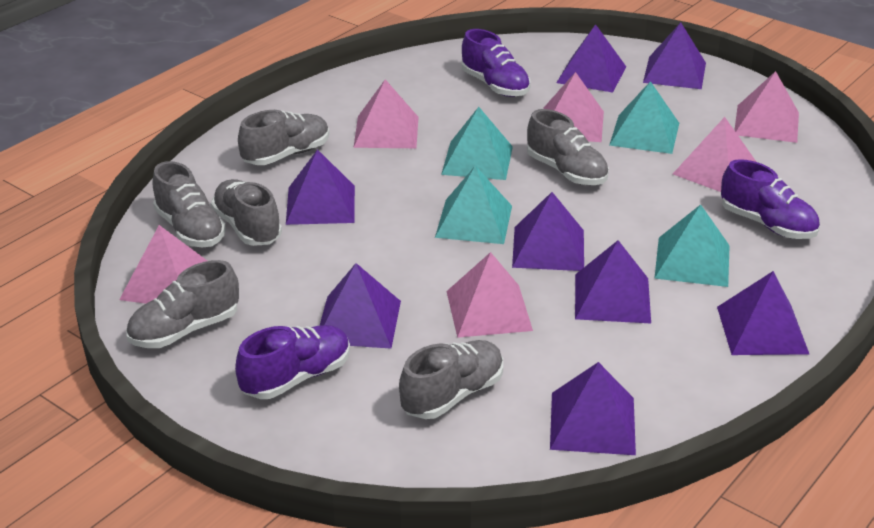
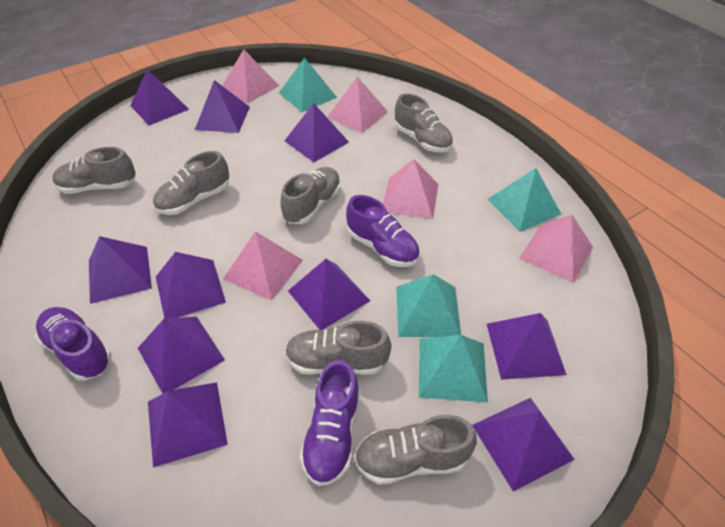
pink pyramid: 6 -> 5
purple pyramid: 8 -> 10

